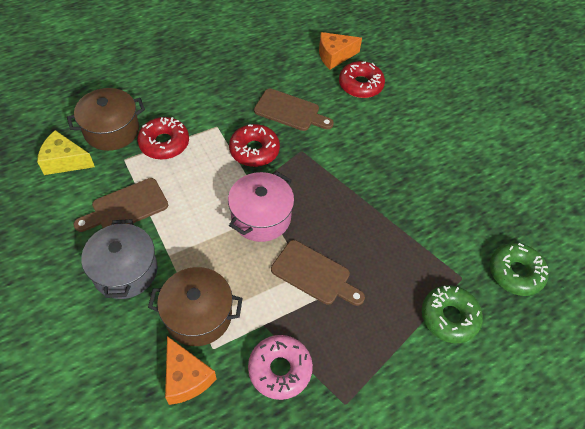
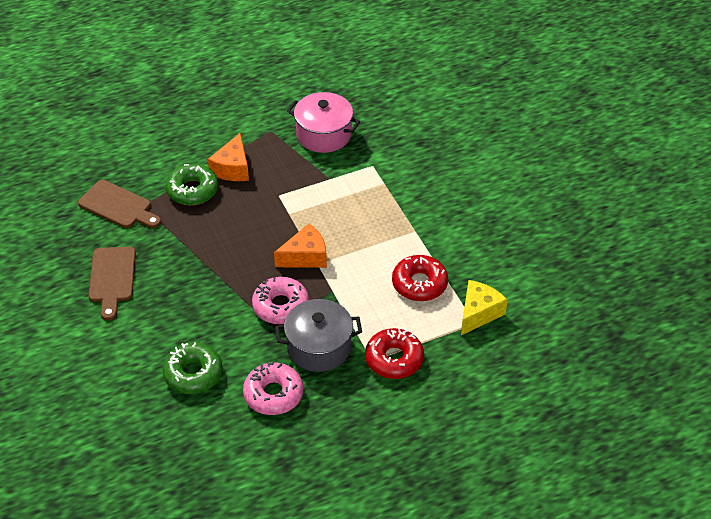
brown cutting board: 3 -> 2
brown pot: 2 -> 0
pink donut: 1 -> 2
red donut: 3 -> 2

